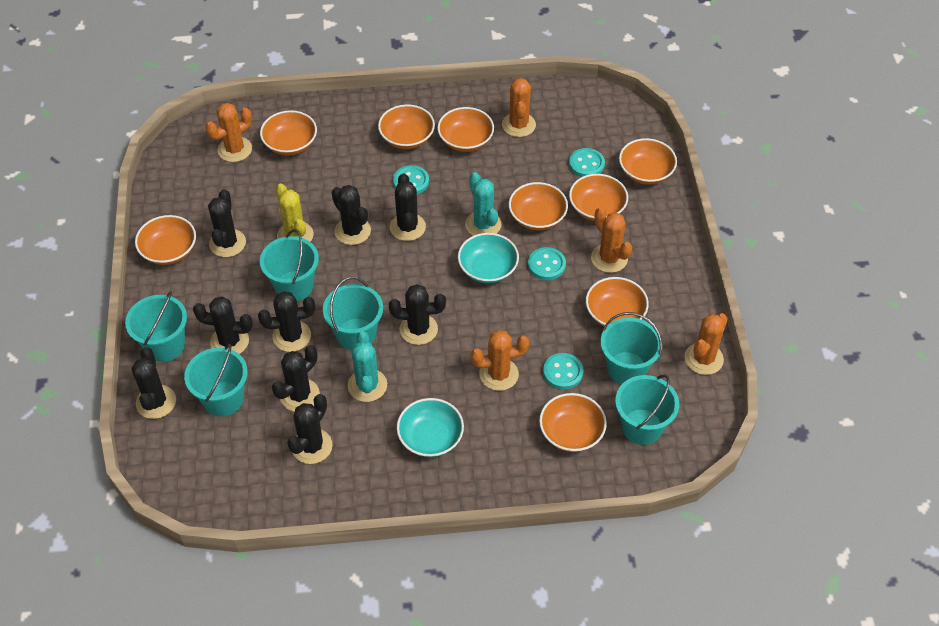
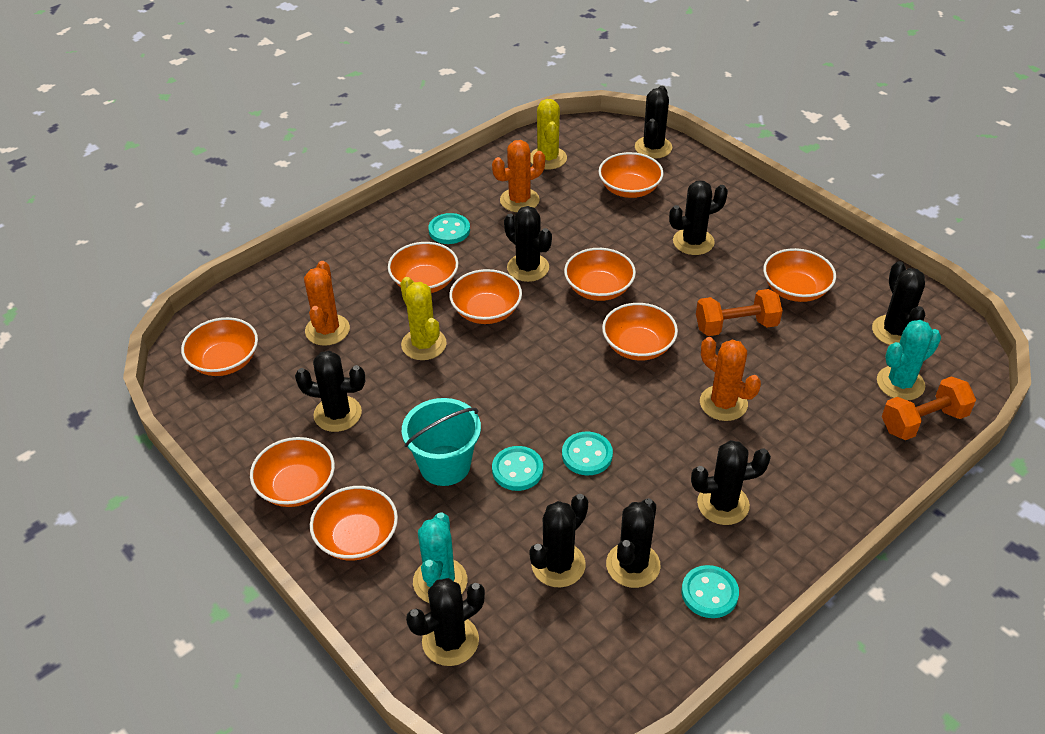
orange cactus: 5 -> 3
orange dumbbell: 0 -> 2
turquoise bowl: 2 -> 0
turquoise bucket: 6 -> 1
yellow cactus: 1 -> 2

